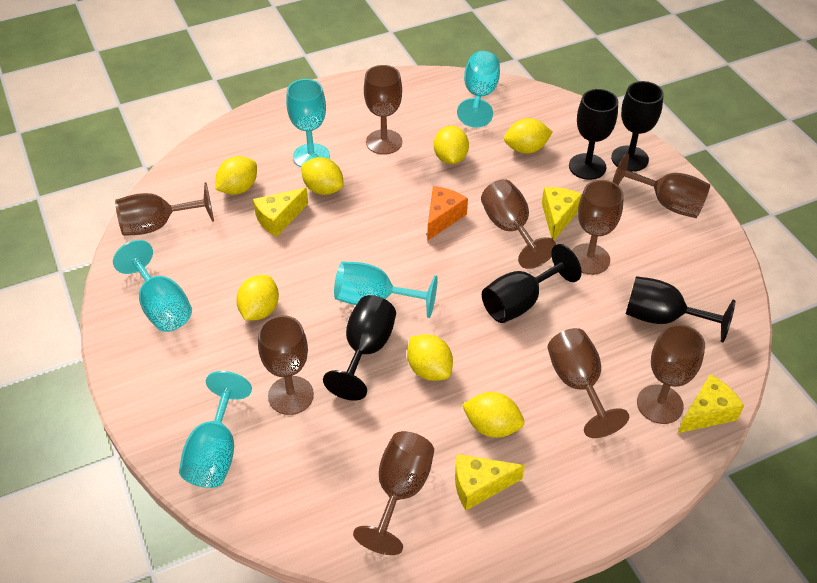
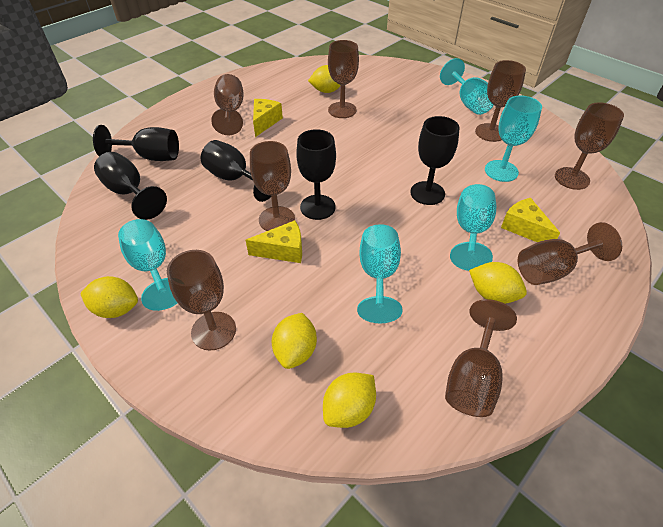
brown goblet: 9 -> 8
orange cheese: 1 -> 0
yellow cheese: 4 -> 3
yellow lemon: 7 -> 5

